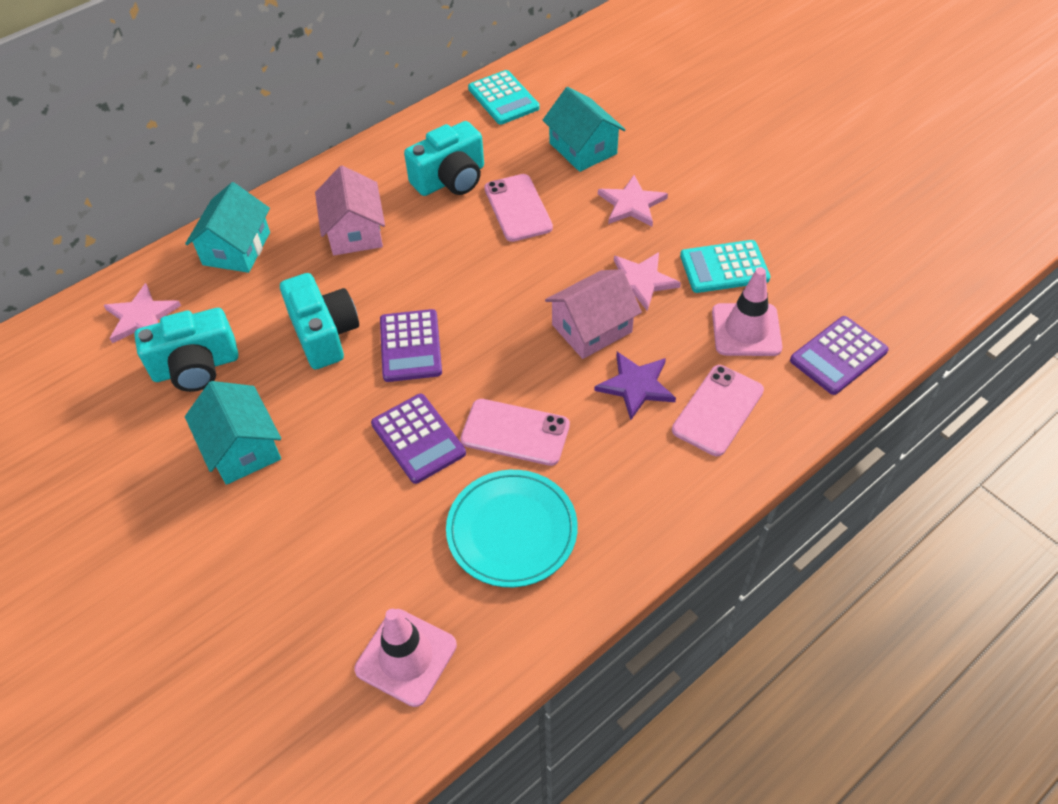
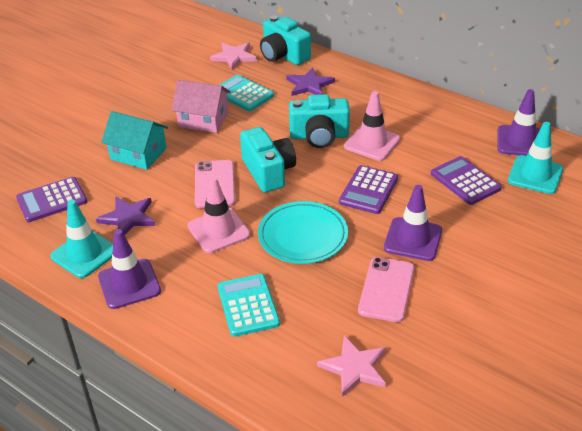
pink house: 2 -> 1
pink phone: 3 -> 2
pink star: 3 -> 2
purple star: 1 -> 2
purple traffic cone: 0 -> 3
turquoise house: 3 -> 1
turquoise traffic cone: 0 -> 2

